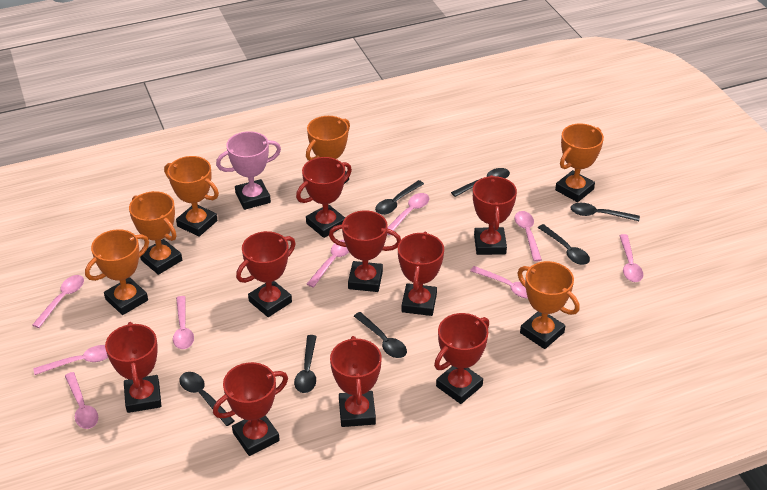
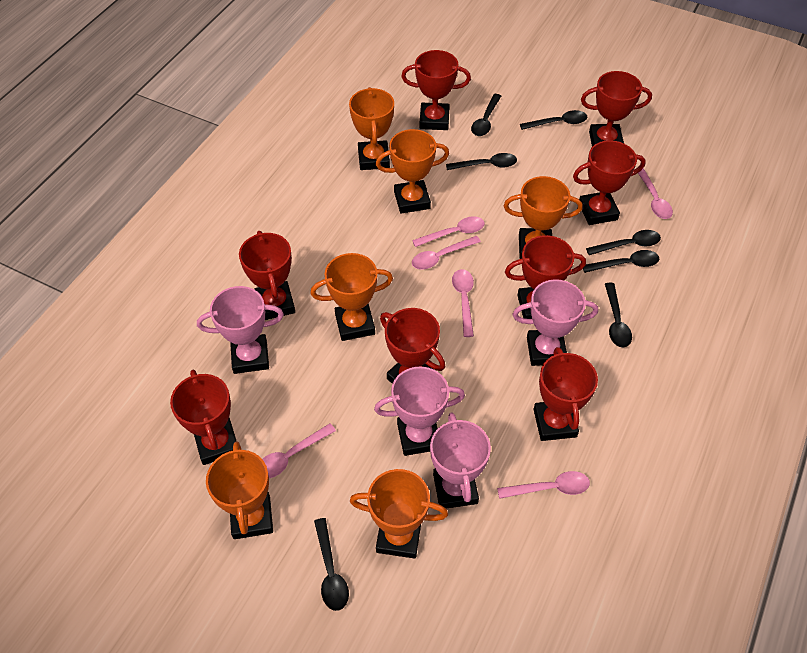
pink spoon: 9 -> 6
pink trophy: 1 -> 4
red trophy: 9 -> 8

